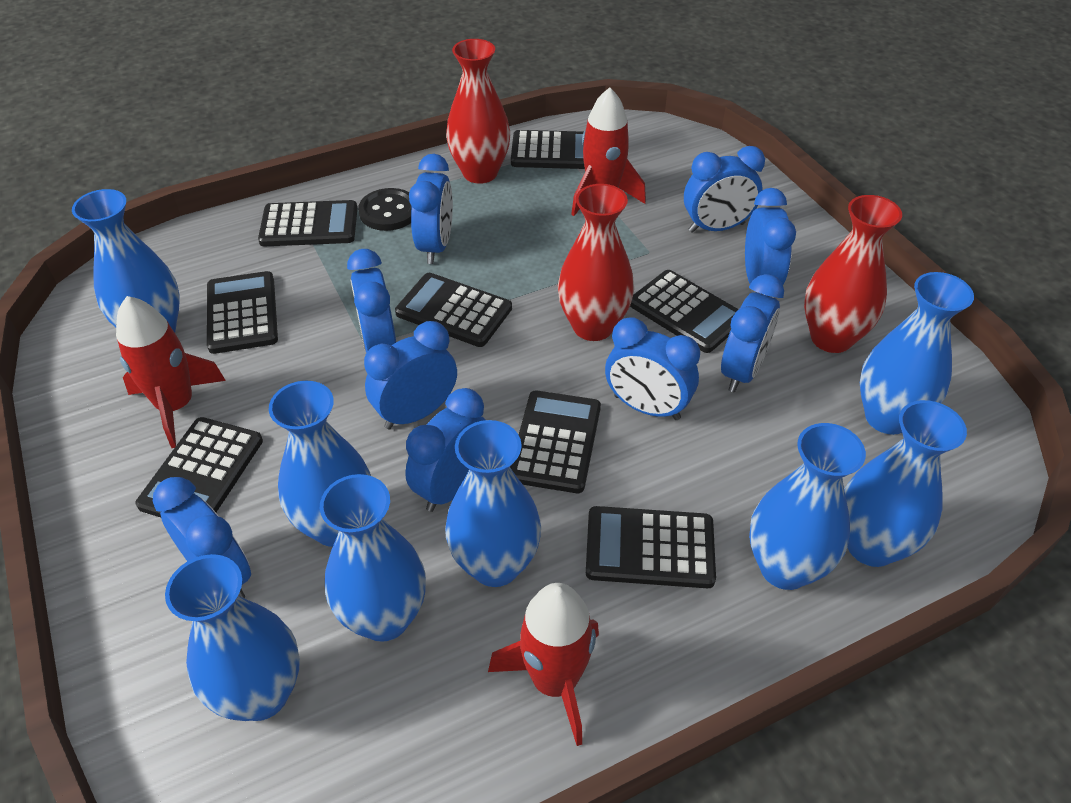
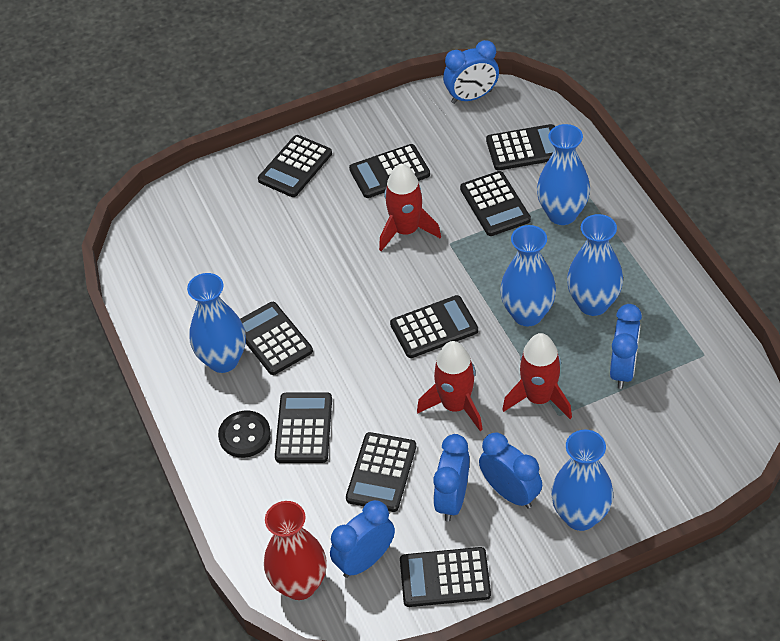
black calculator: 8 -> 9
blue clock: 9 -> 5
blue vase: 8 -> 5
red vase: 3 -> 1

